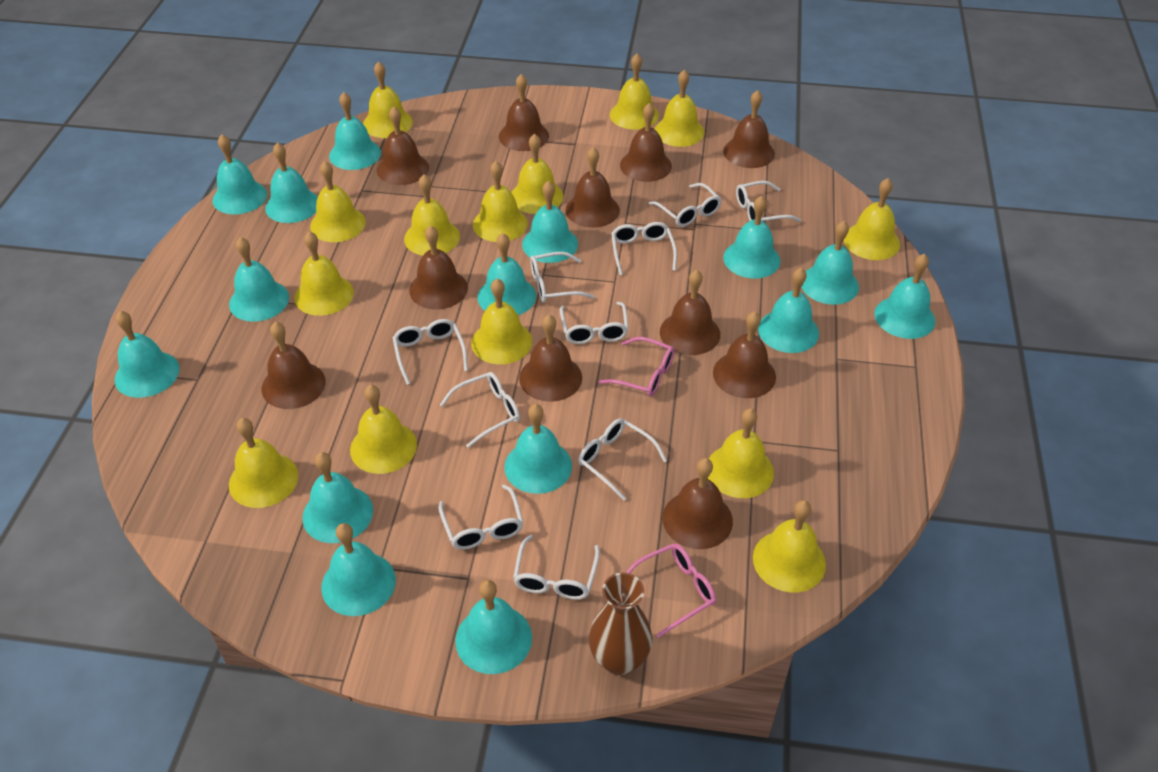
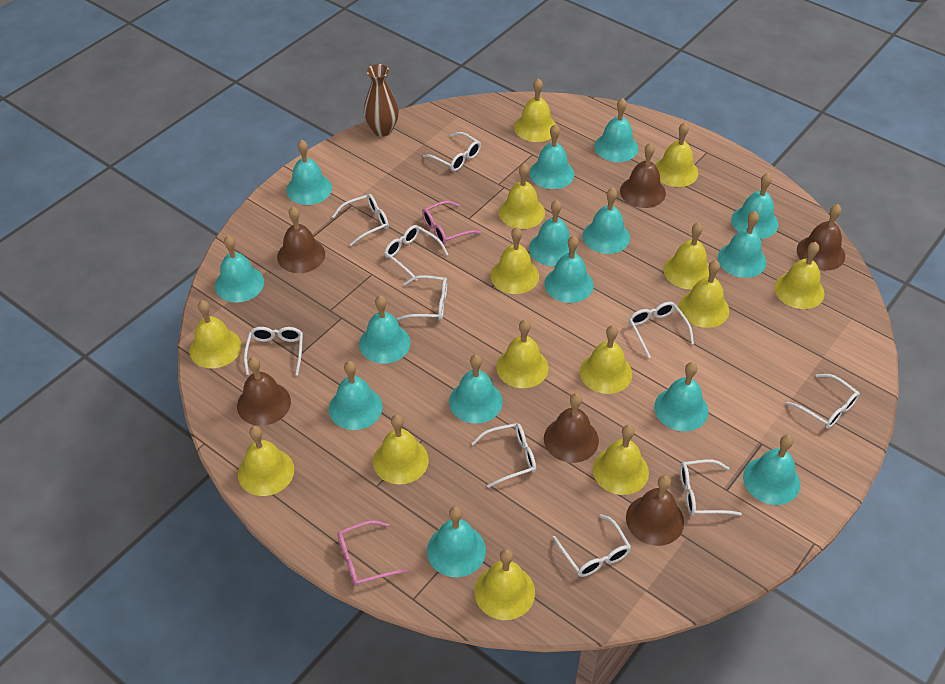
brown bell: 11 -> 6

